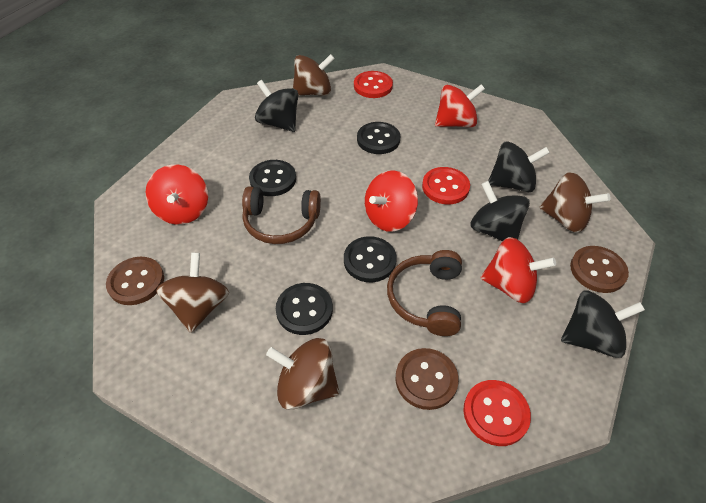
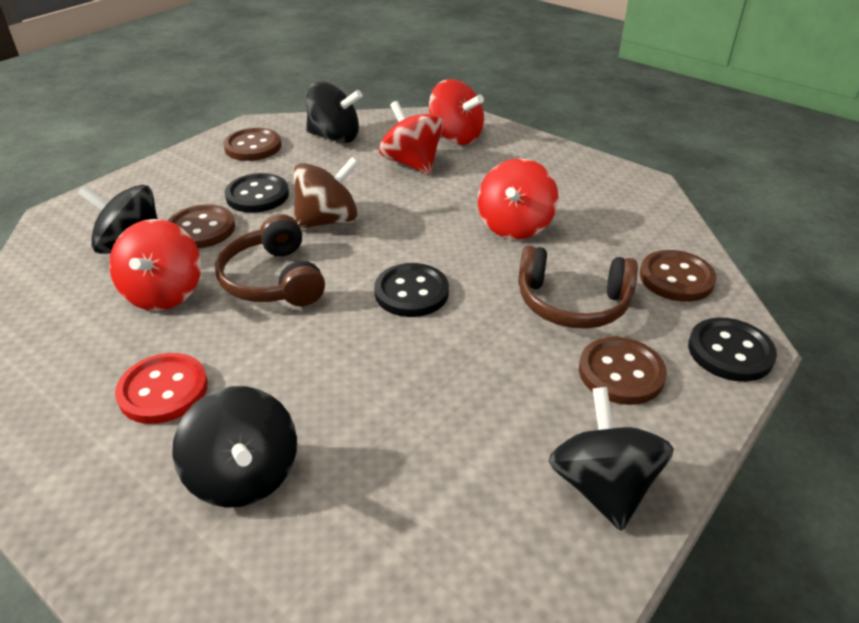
black button: 4 -> 3
brown button: 3 -> 4
brown spinning top: 4 -> 1
red button: 3 -> 1

